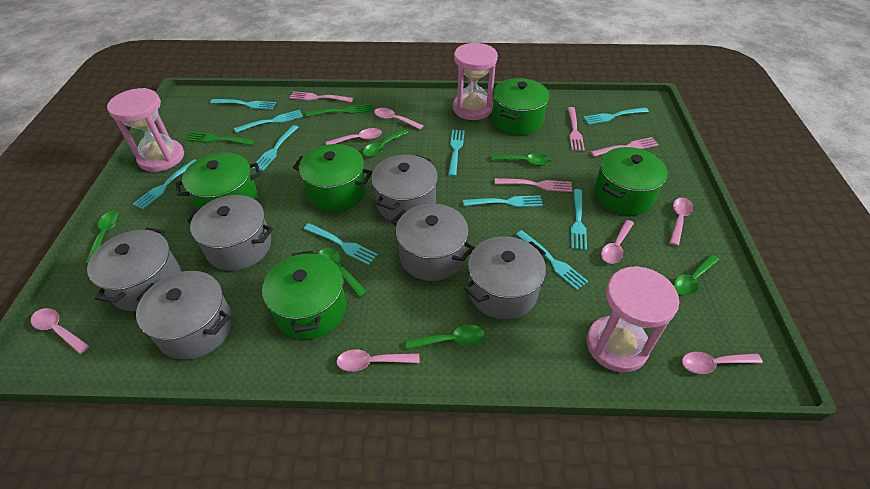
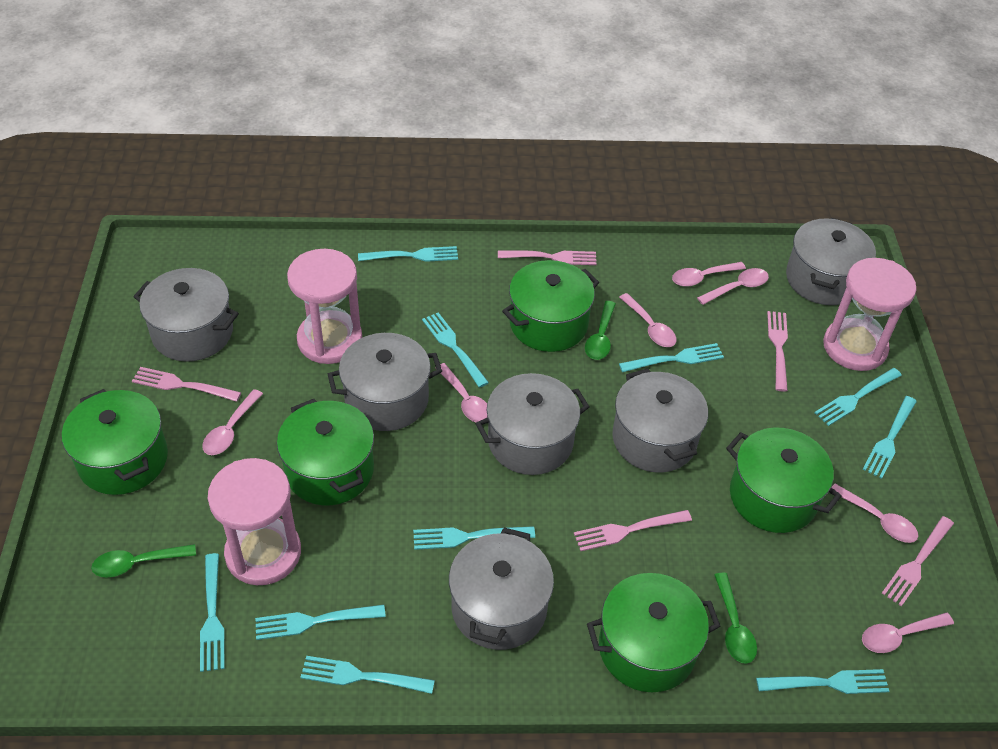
green fork: 2 -> 0
green spoon: 6 -> 3
pink fork: 4 -> 5

